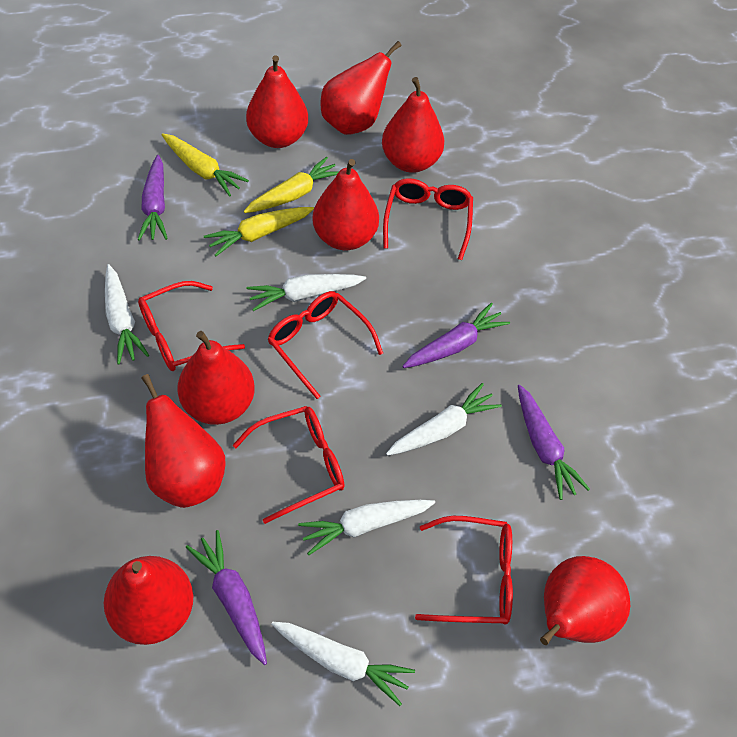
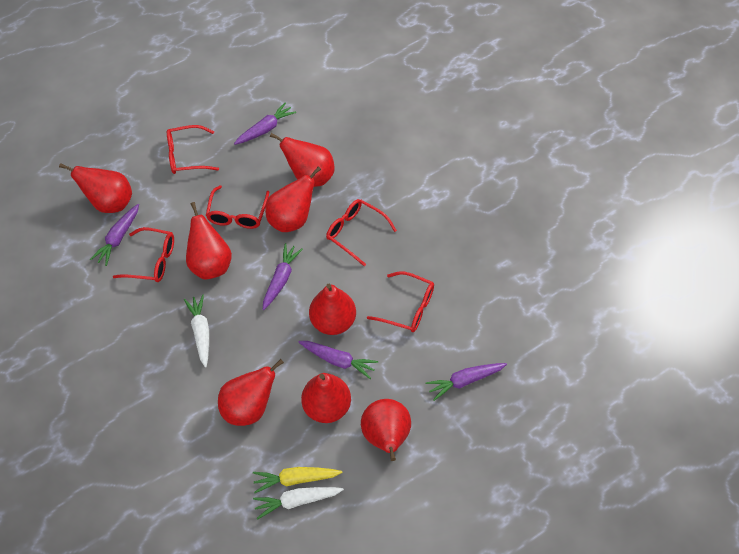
purple carrot: 4 -> 5
white carrot: 5 -> 2
yellow carrot: 3 -> 1

